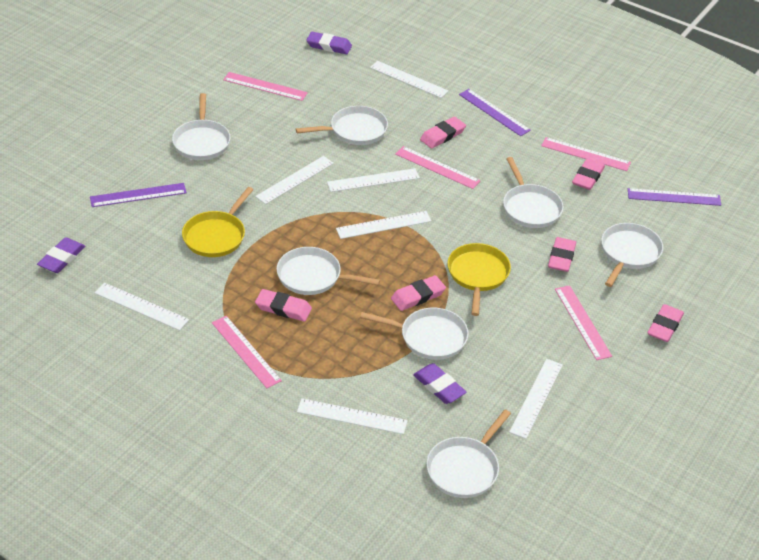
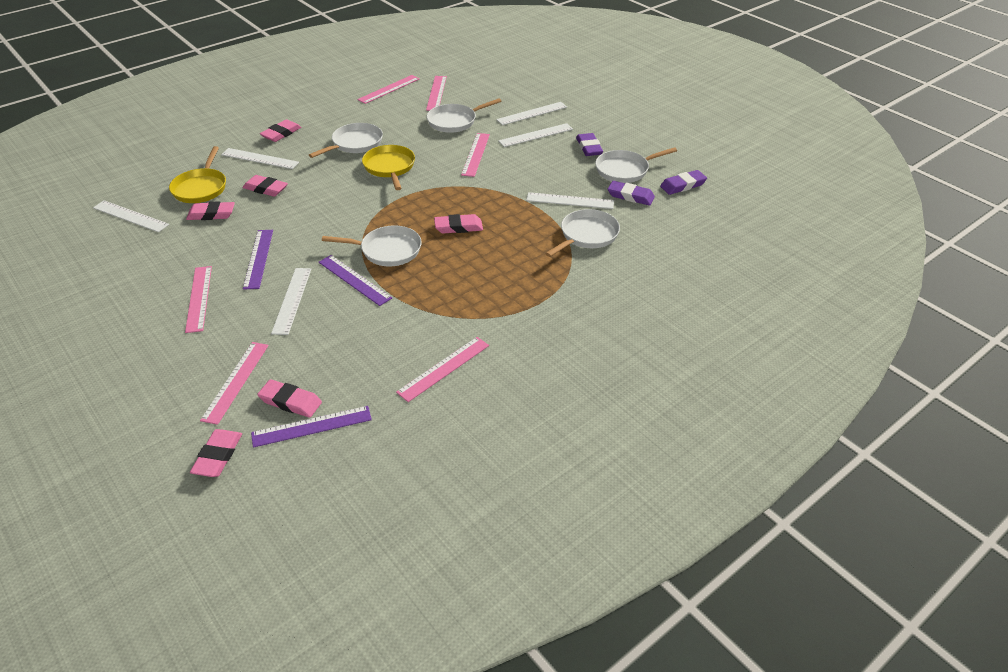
pink ruler: 5 -> 6
white pan: 7 -> 5
white ruler: 7 -> 6

